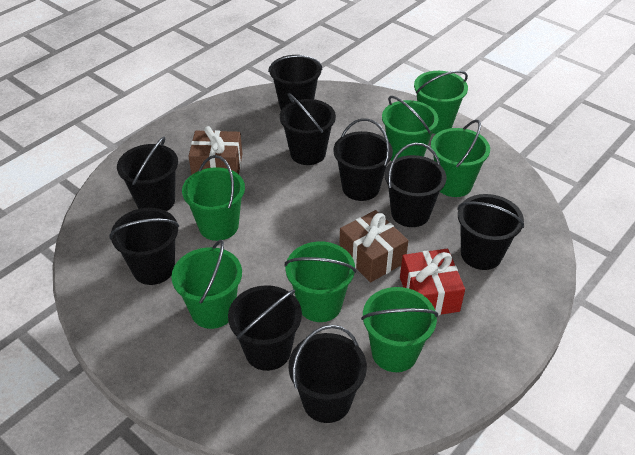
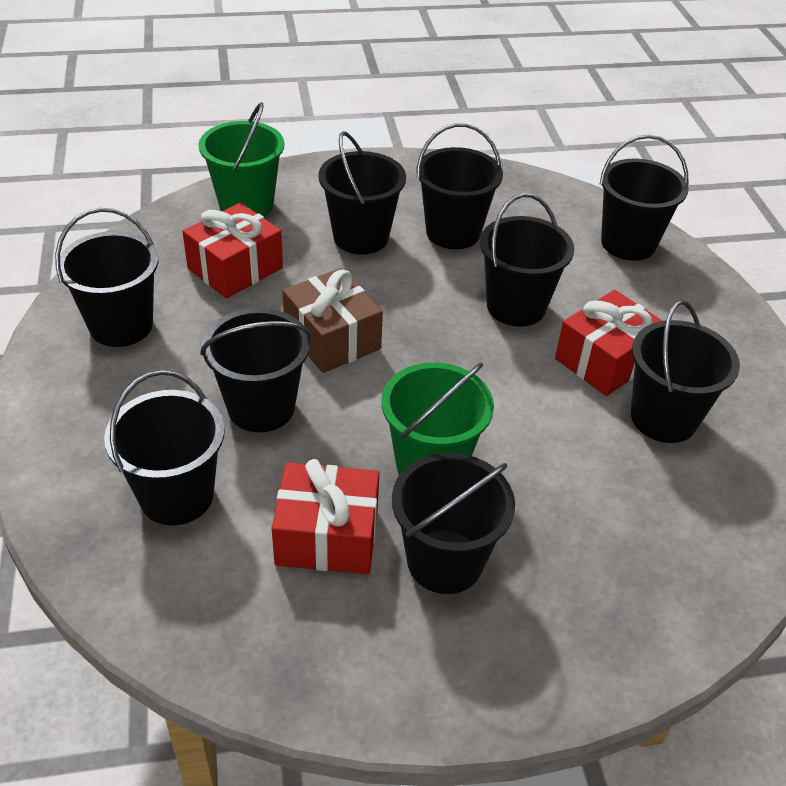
brown gift: 2 -> 1
green bucket: 7 -> 2
red gift: 1 -> 3

